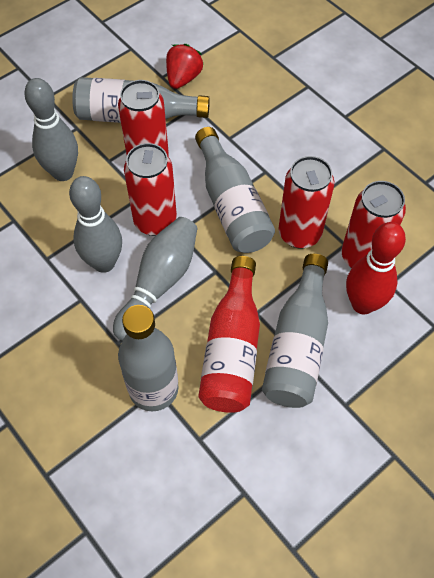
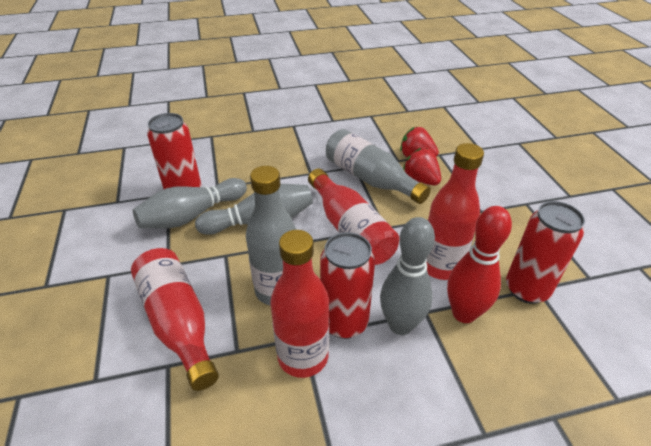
grey bottle: 4 -> 2
red bottle: 1 -> 4
red can: 4 -> 3
red strawberry: 1 -> 2

